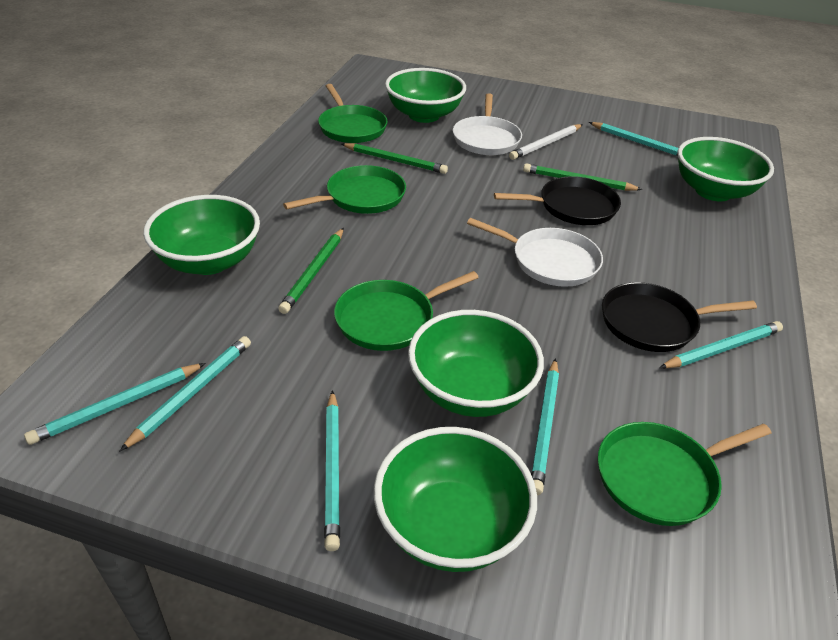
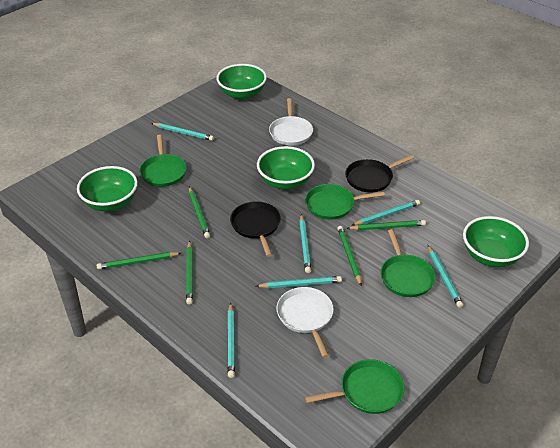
green bowl: 5 -> 4
green pencil: 3 -> 5
white pencil: 1 -> 0

